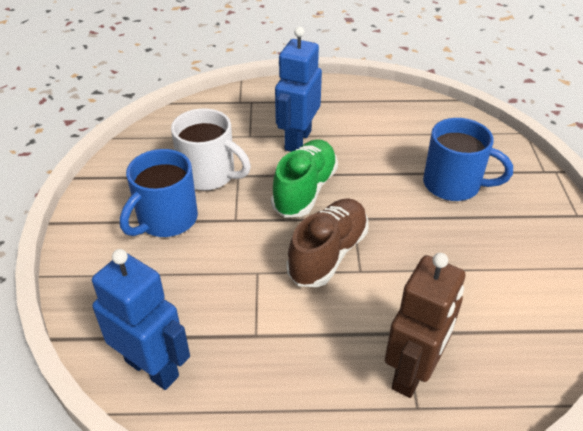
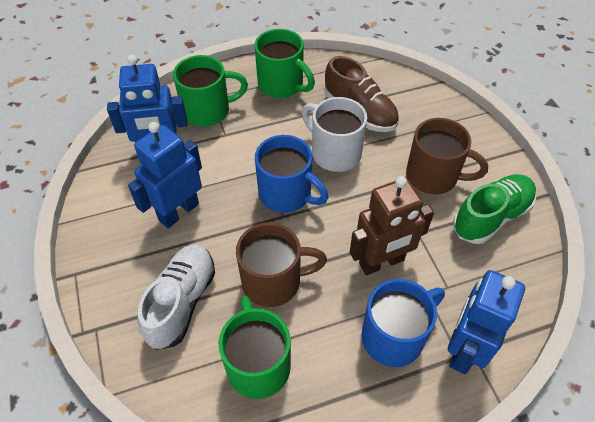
blue robot: 2 -> 3
brown mug: 0 -> 2
green mug: 0 -> 3
white shoe: 0 -> 1

